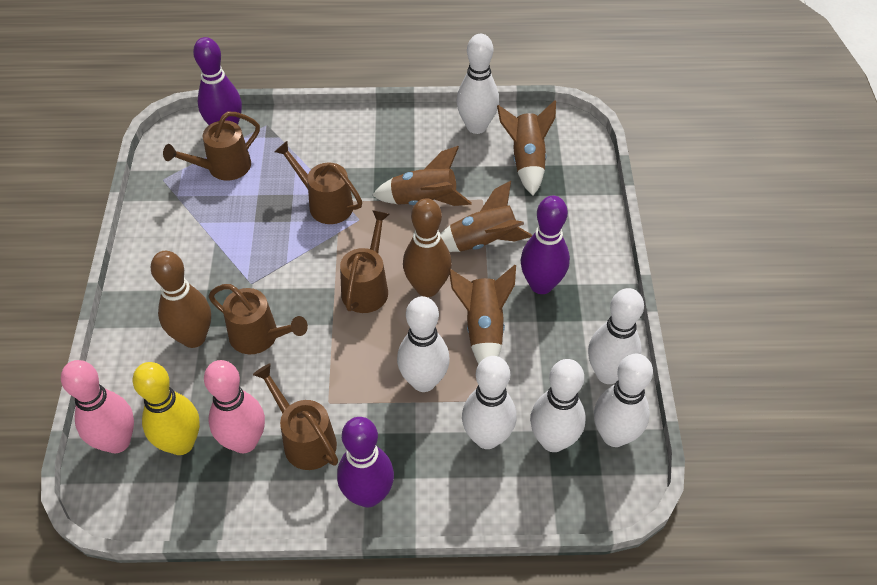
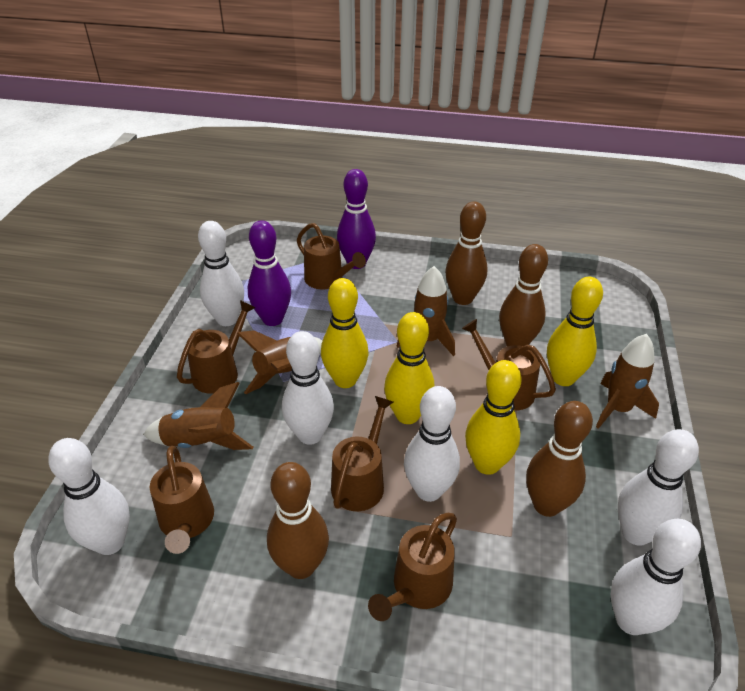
brown bowling pin: 2 -> 4
brown watering can: 5 -> 6
pink bowling pin: 2 -> 0
purple bowling pin: 3 -> 2
yellow bowling pin: 1 -> 4

